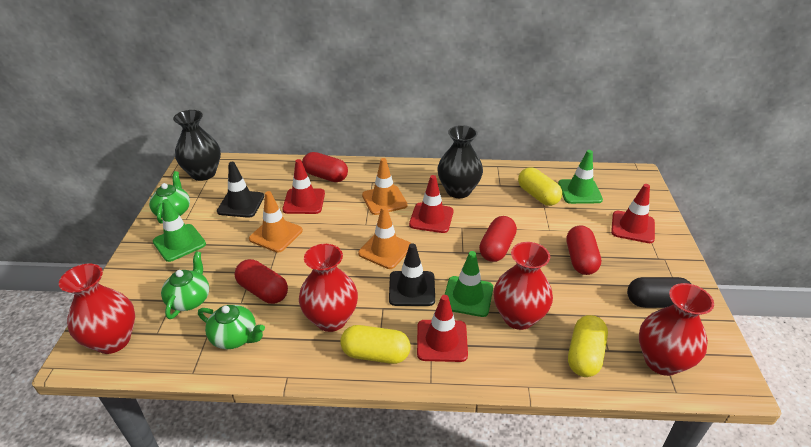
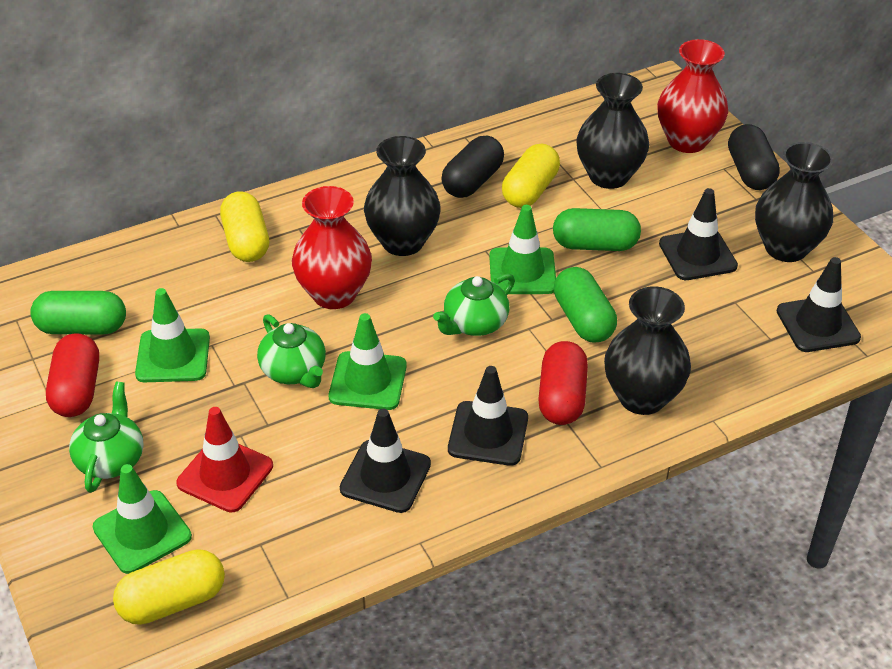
black capsule: 1 -> 2
black traffic cone: 2 -> 4
black vase: 2 -> 4
green capsule: 0 -> 3
green traffic cone: 3 -> 4
orange traffic cone: 3 -> 0
red capsule: 4 -> 2
red traffic cone: 4 -> 1
red vase: 4 -> 2

